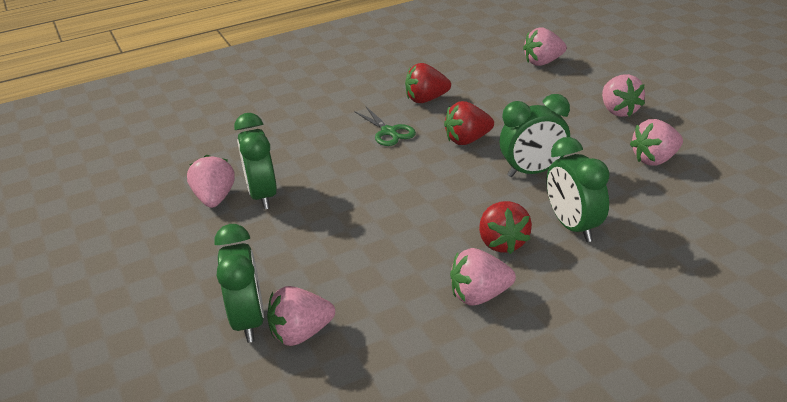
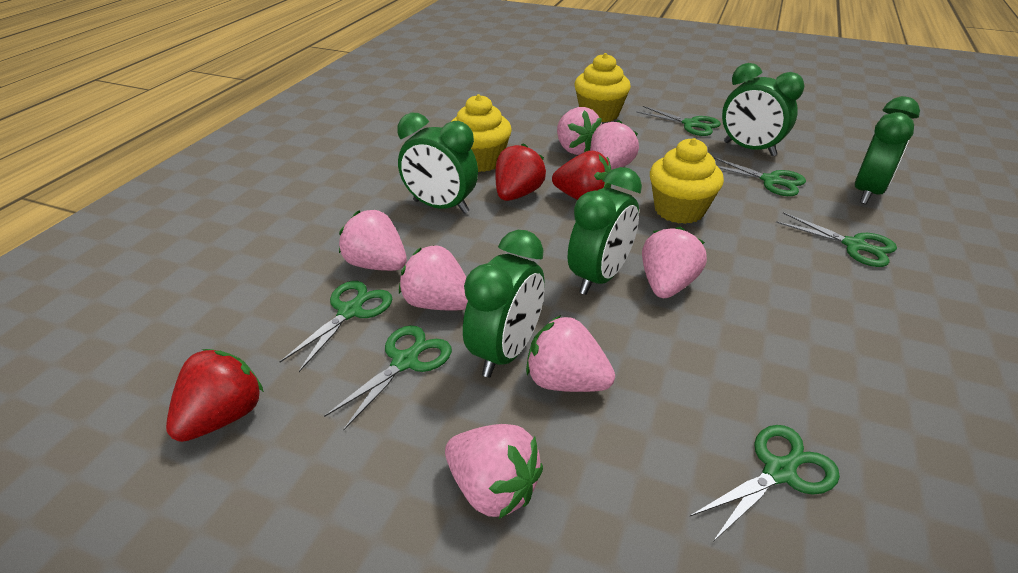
green clock: 4 -> 5
green scissors: 1 -> 6
pink strawberry: 6 -> 7
yellow cupcake: 0 -> 3

